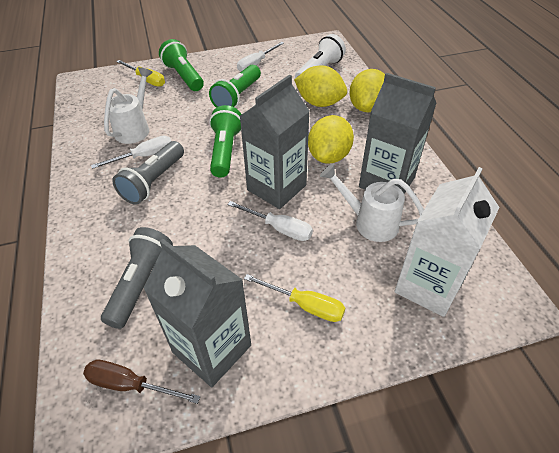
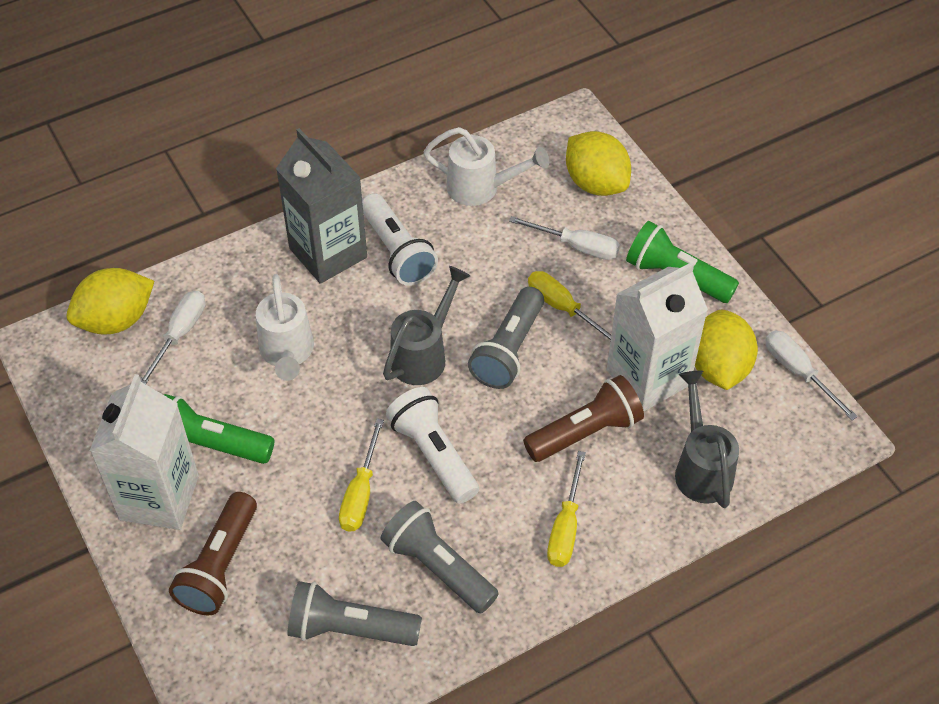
brown flashlight: 0 -> 2
brown screwdriver: 1 -> 0
green flashlight: 3 -> 2
grey carton: 3 -> 1
grey flashlight: 2 -> 3
grey watering can: 0 -> 2
white carton: 1 -> 2
white flashlight: 1 -> 2
yellow screwdriver: 2 -> 3

